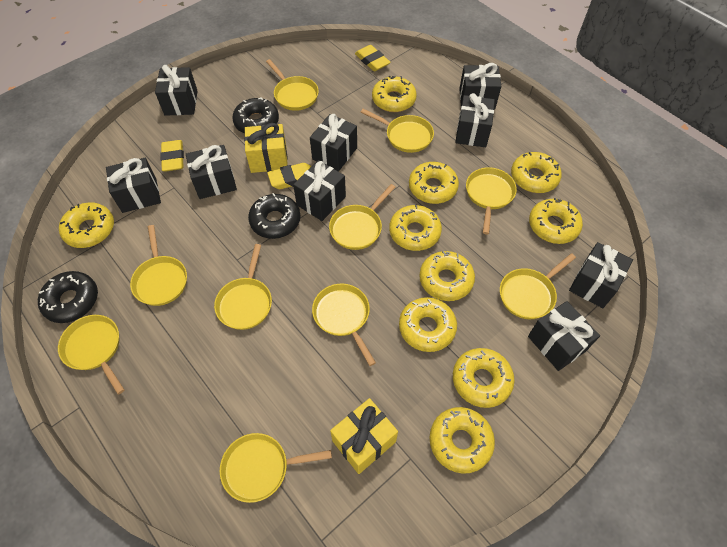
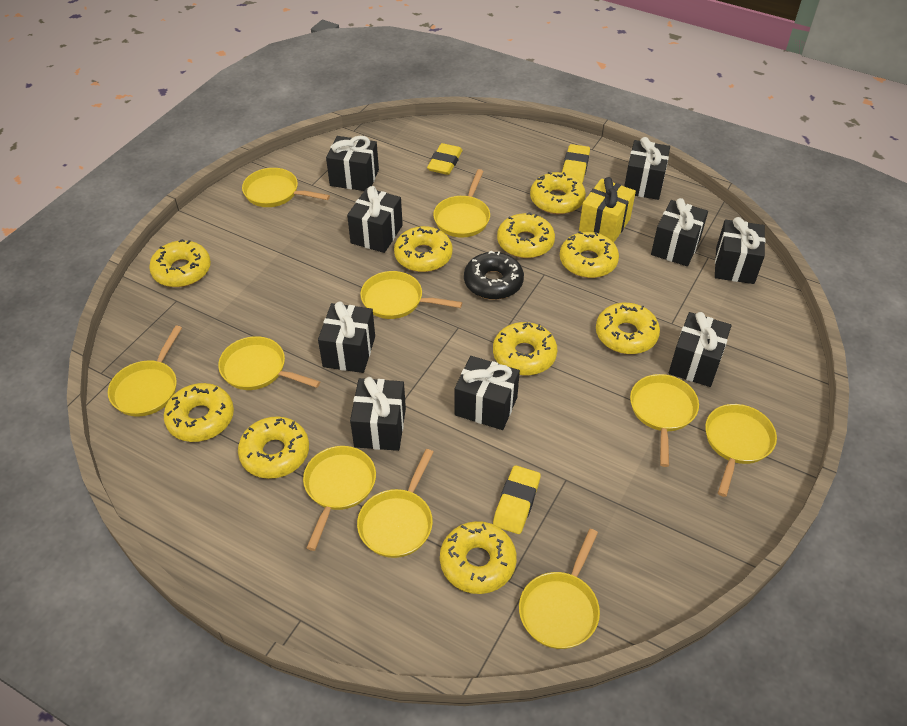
black donut: 3 -> 1
yellow gift: 2 -> 1

